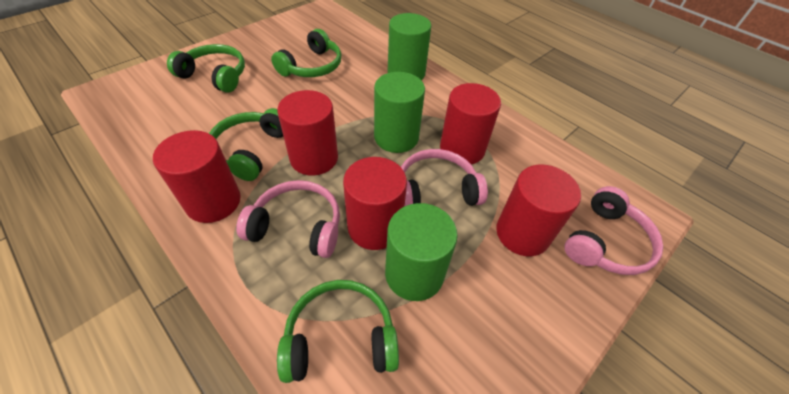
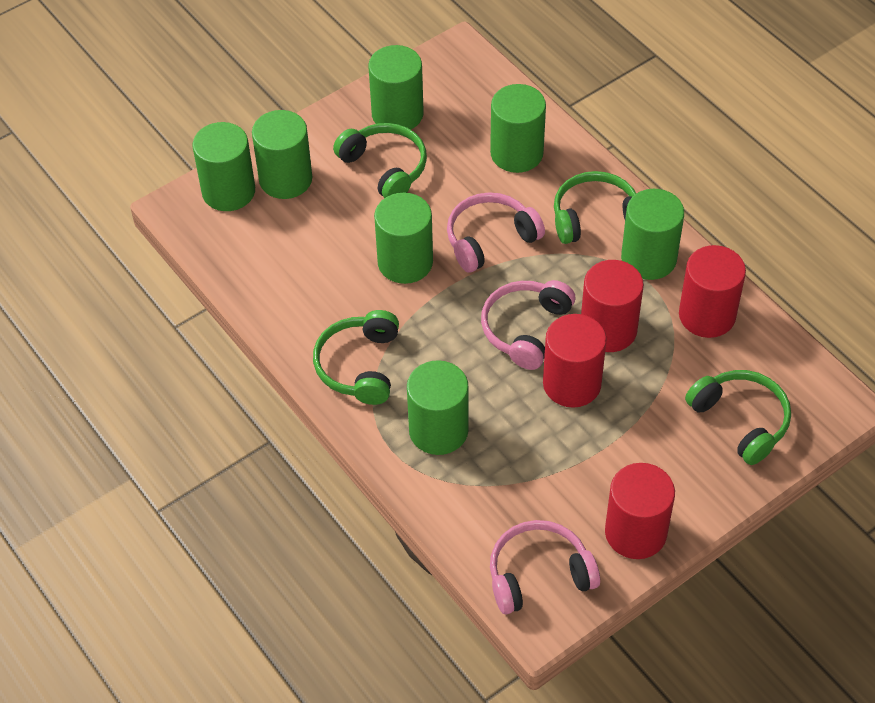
green cylinder: 3 -> 7
red cylinder: 5 -> 4

